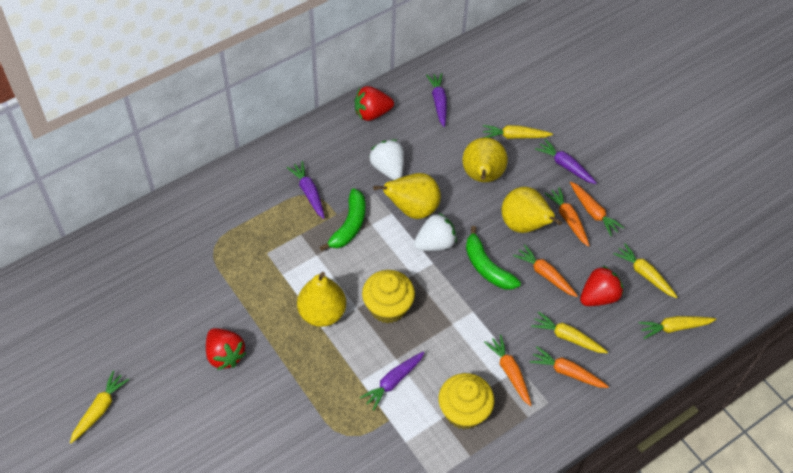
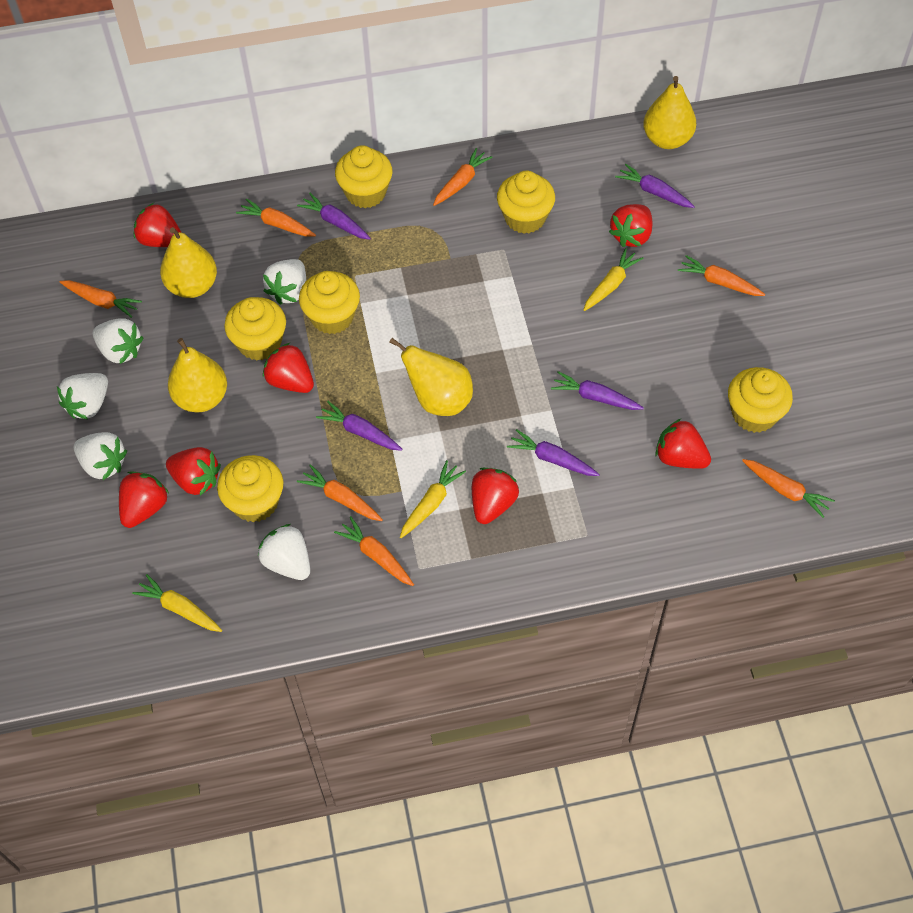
green banana: 2 -> 0
orange carrot: 5 -> 7
purple carrot: 4 -> 5
red strawberry: 3 -> 7
white strawberry: 2 -> 5
yellow carrot: 5 -> 3
yellow cupcake: 2 -> 6

